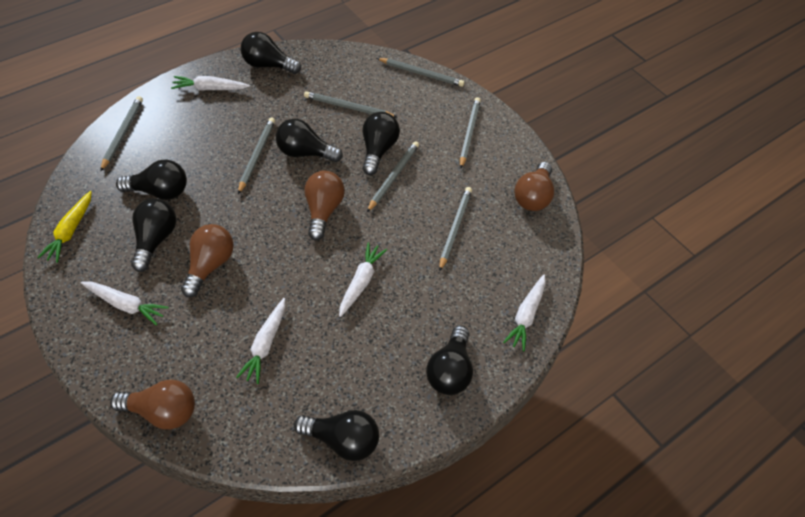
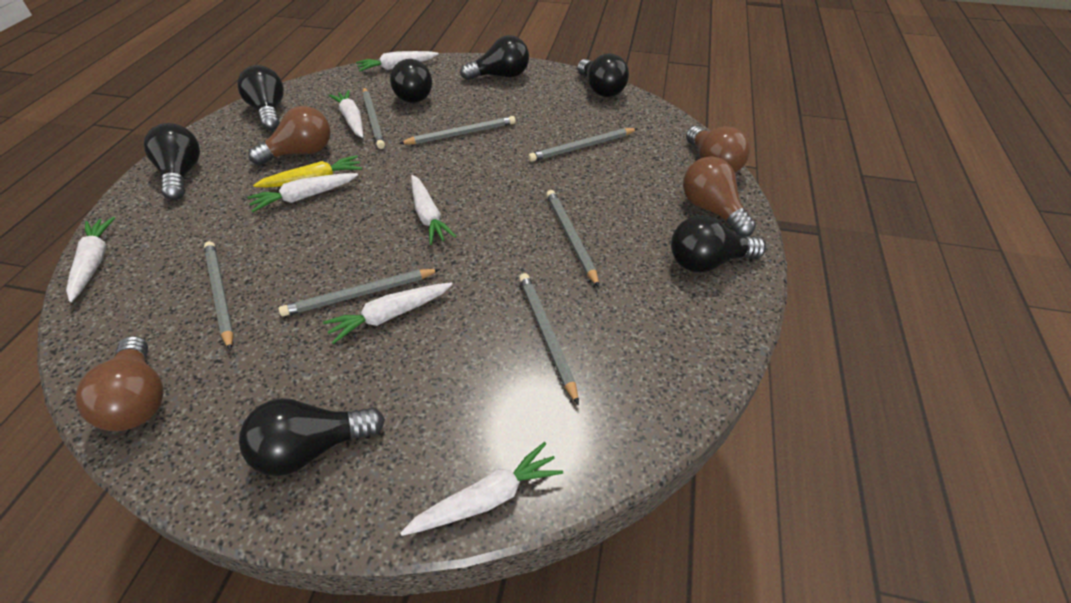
white carrot: 5 -> 7

